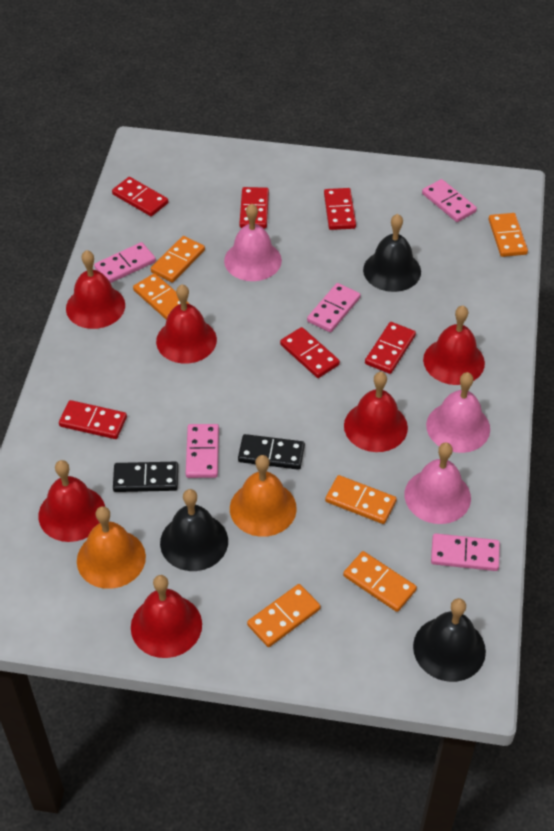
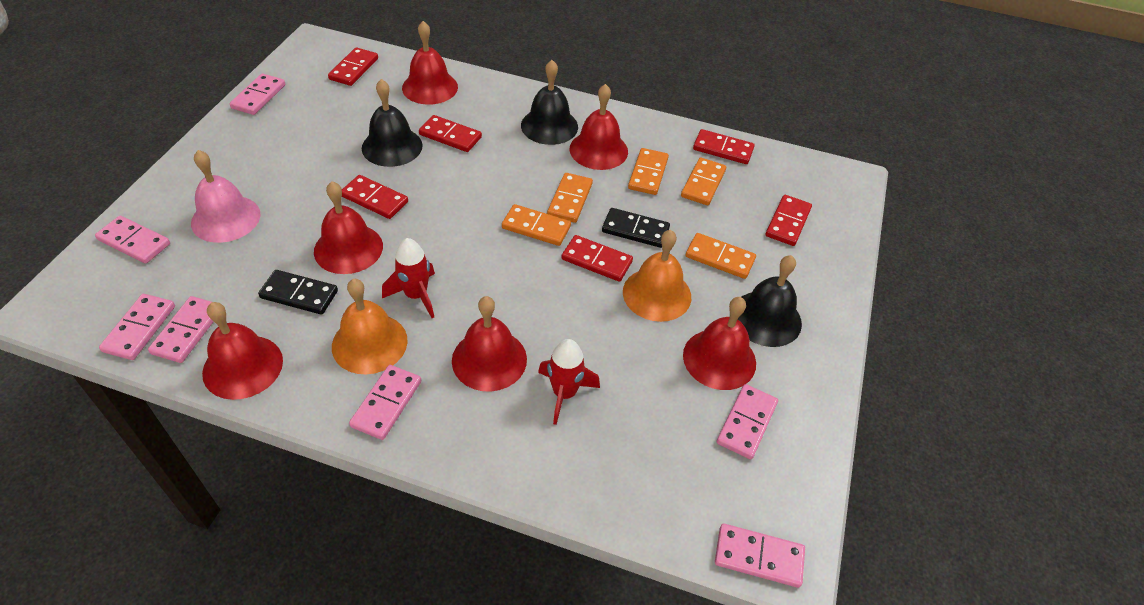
orange domino: 6 -> 5
pink bell: 3 -> 1
pink domino: 5 -> 7
red rocket: 0 -> 2

